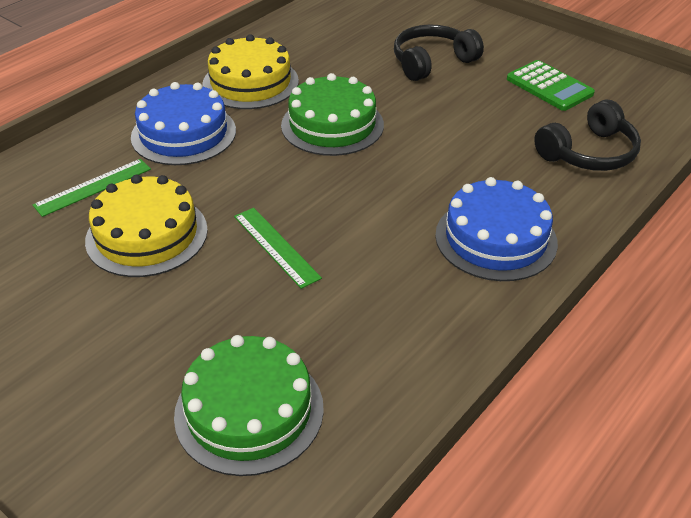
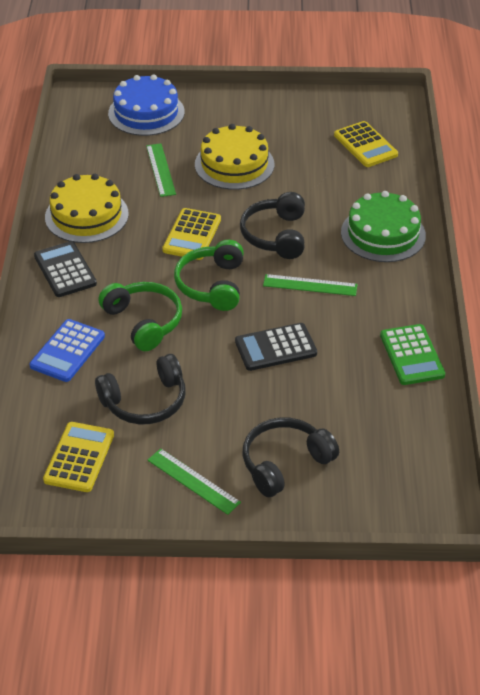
black calculator: 0 -> 2
black headphones: 2 -> 3
blue cake: 2 -> 1
blue calculator: 0 -> 1
green cake: 2 -> 1
green headphones: 0 -> 2
green ruler: 2 -> 3
yellow calculator: 0 -> 3

